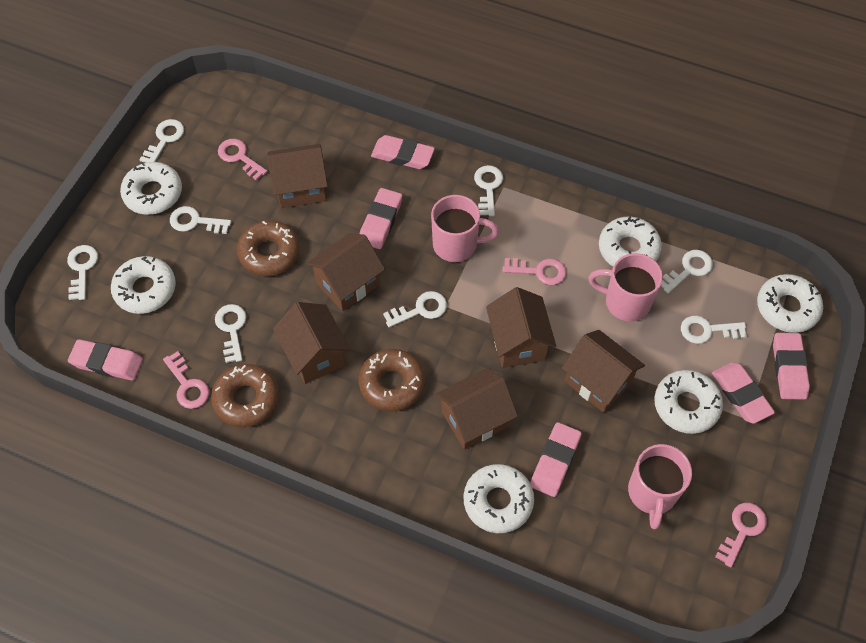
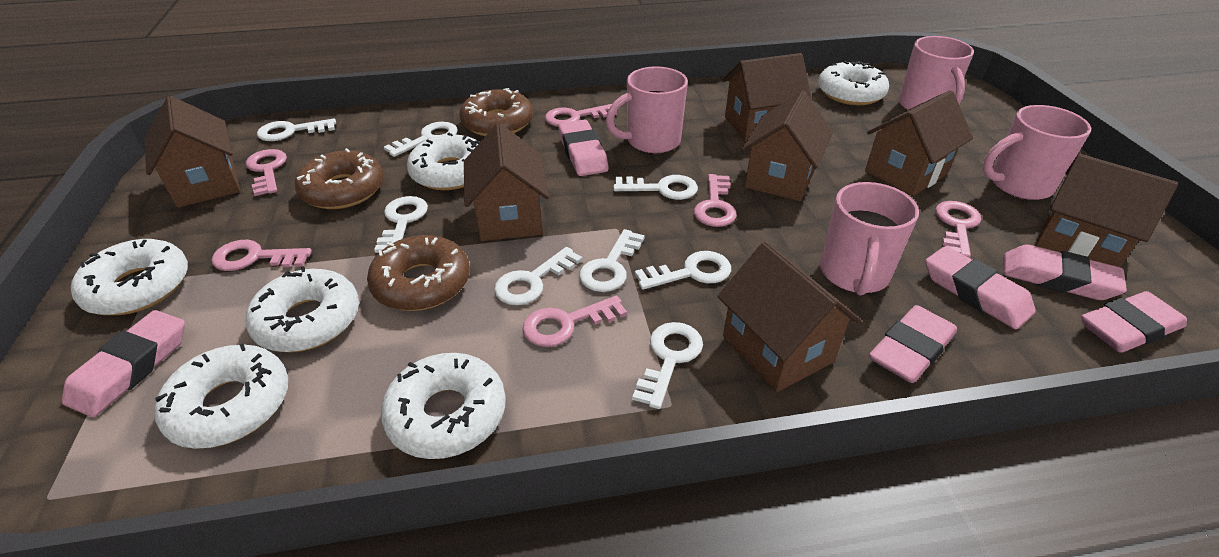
brown house: 6 -> 7
pink key: 4 -> 6
pink mug: 3 -> 4

